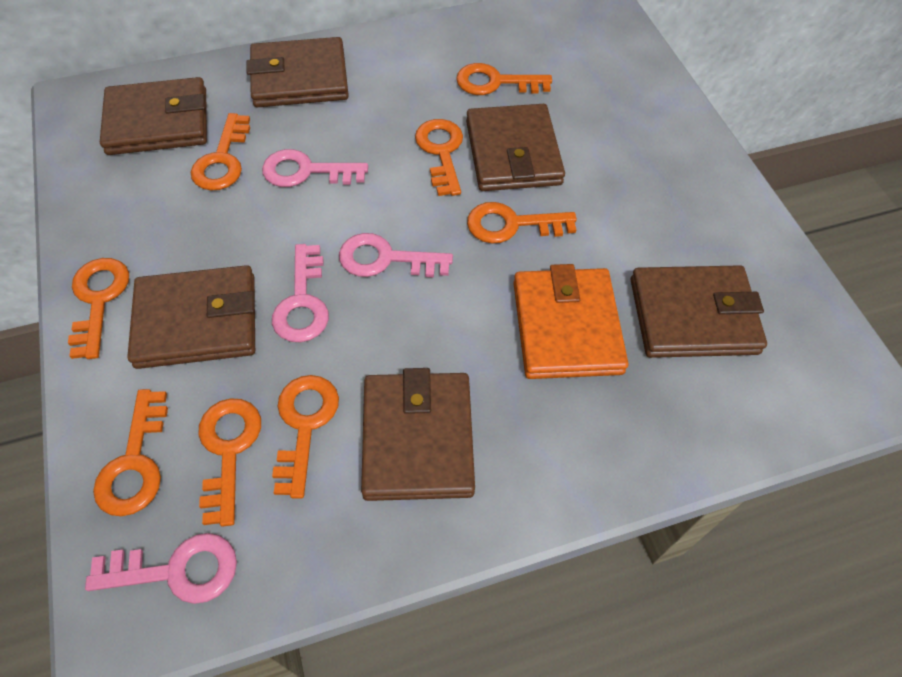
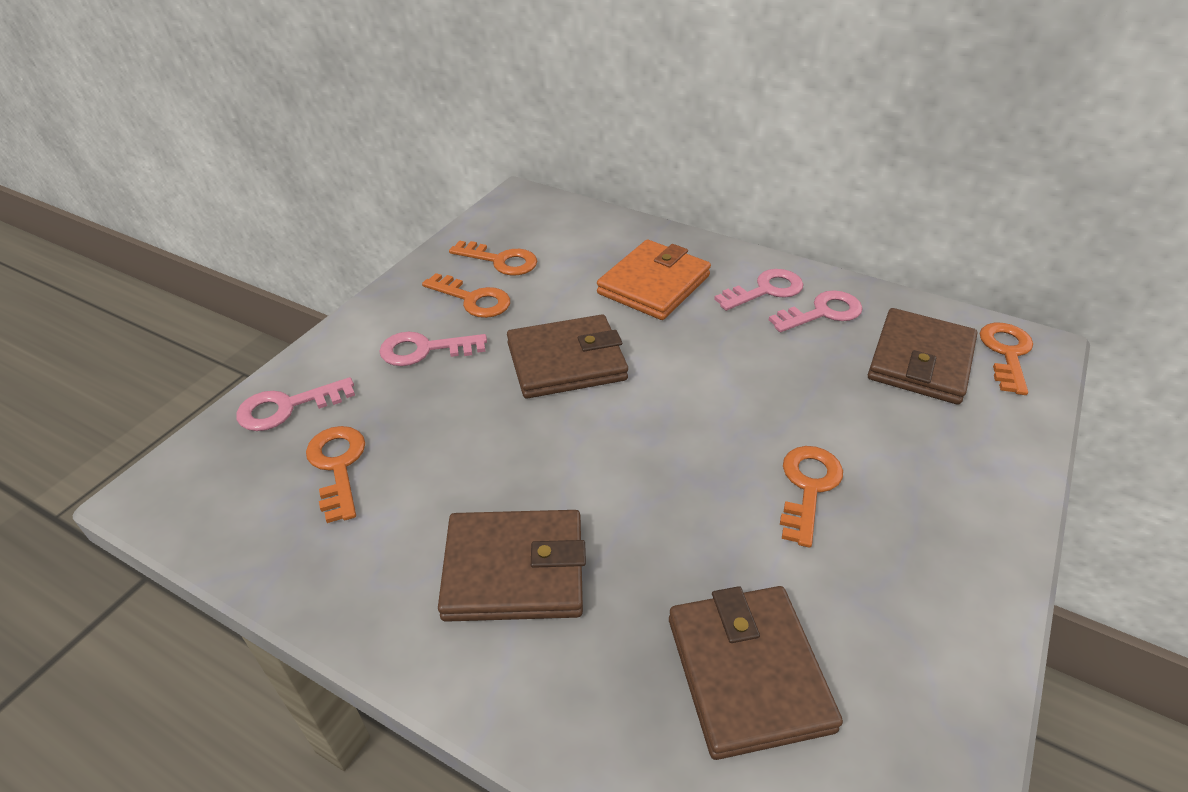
brown wallet: 6 -> 4
orange key: 8 -> 5

